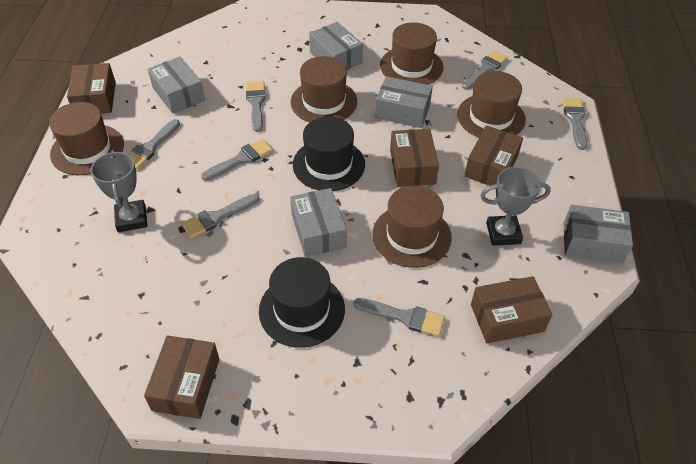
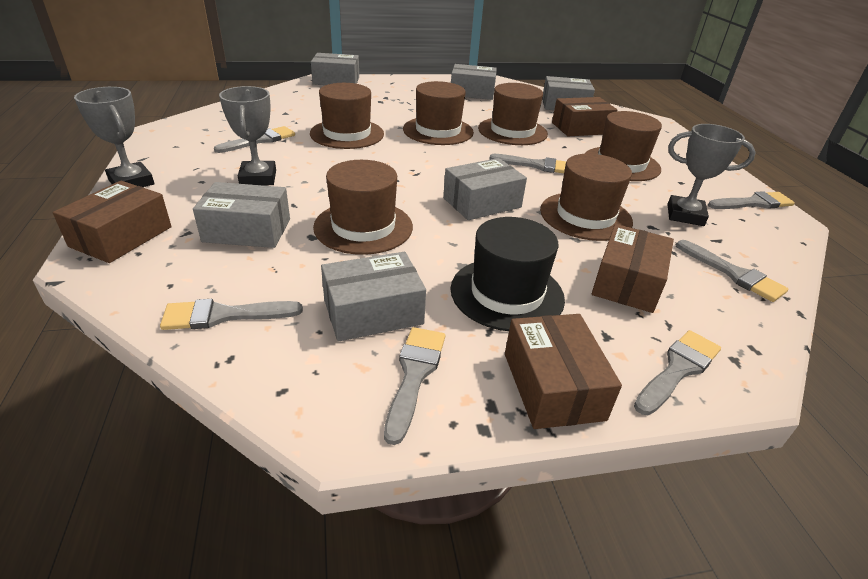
black hat: 2 -> 1
brown box: 5 -> 4
brown hat: 5 -> 6
grey box: 5 -> 6
grey trophy: 2 -> 3

